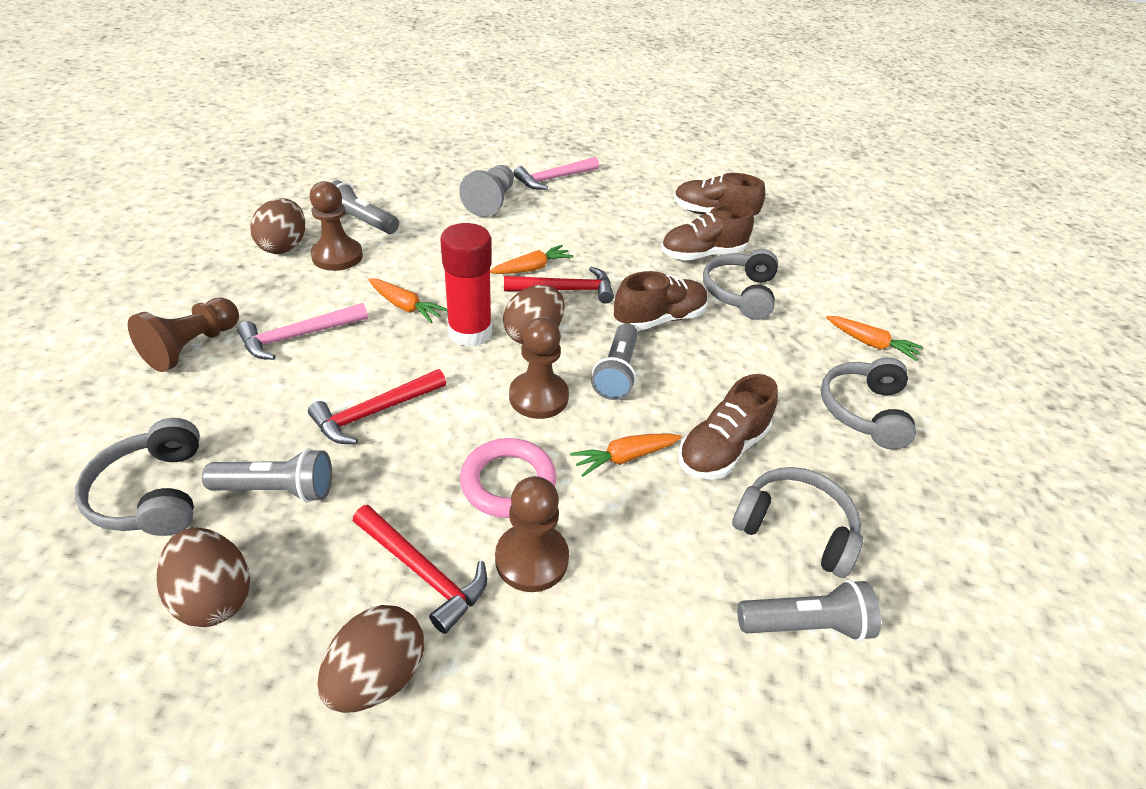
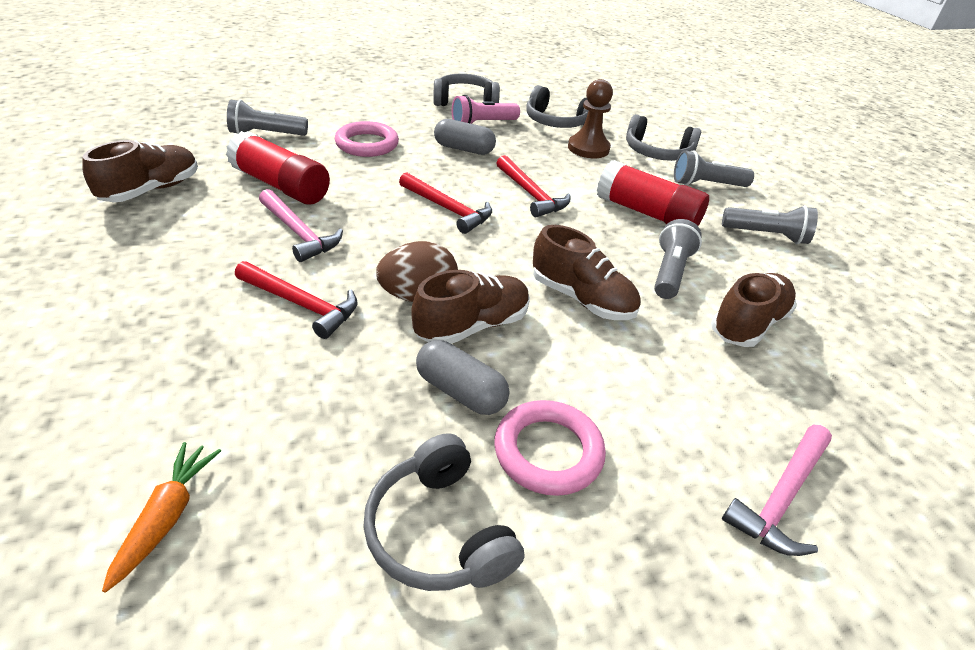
brown egg: 4 -> 1
brown pawn: 4 -> 1
grey capsule: 0 -> 2
grey pawn: 1 -> 0
orange carrot: 4 -> 1
pink flashlight: 0 -> 1
pink ring: 1 -> 2
red glue stick: 1 -> 2

